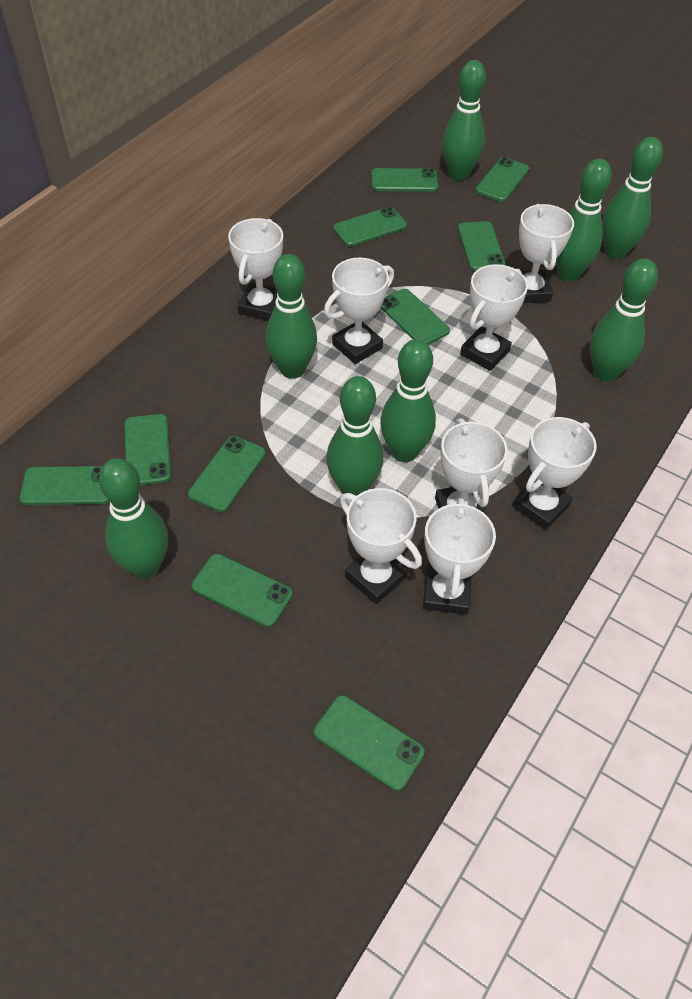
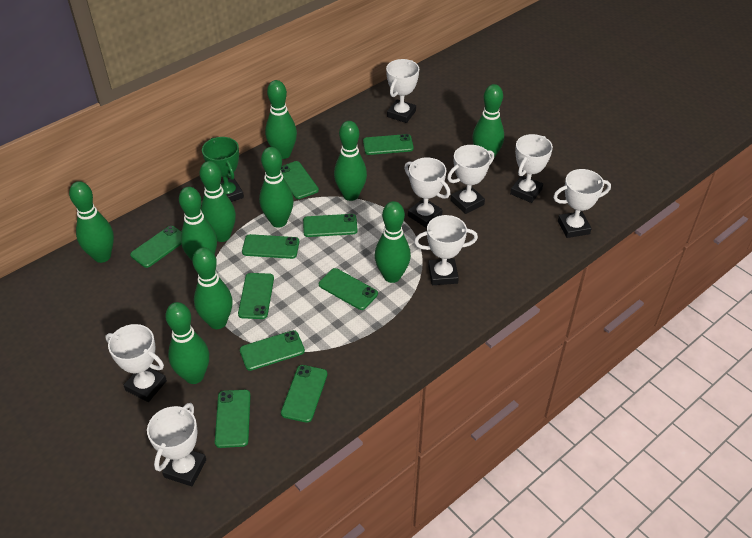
green bowling pin: 8 -> 10
green trophy: 0 -> 1

